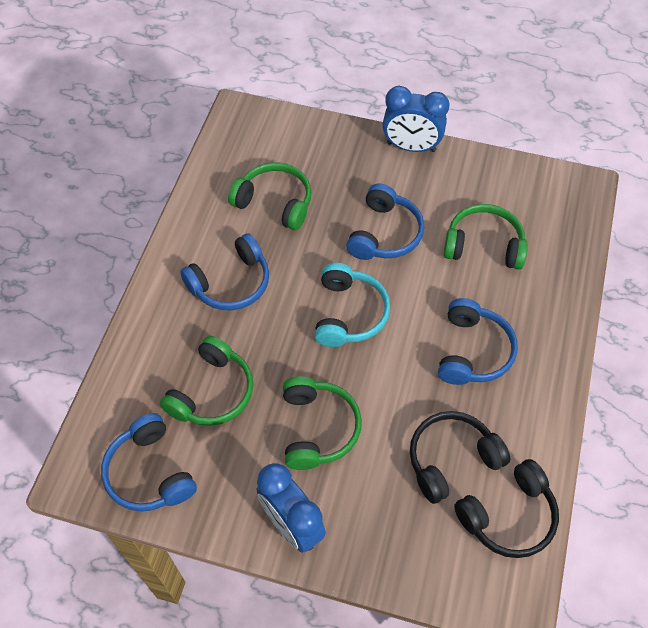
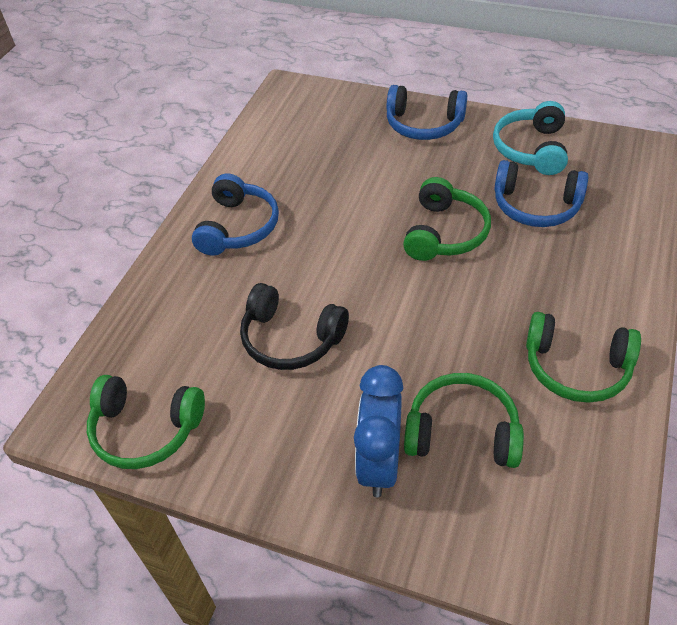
black headphones: 2 -> 1
blue clock: 2 -> 1
blue headphones: 4 -> 3

